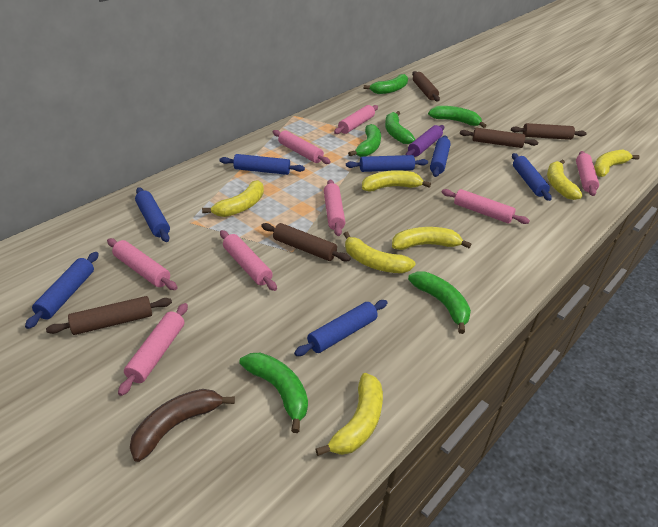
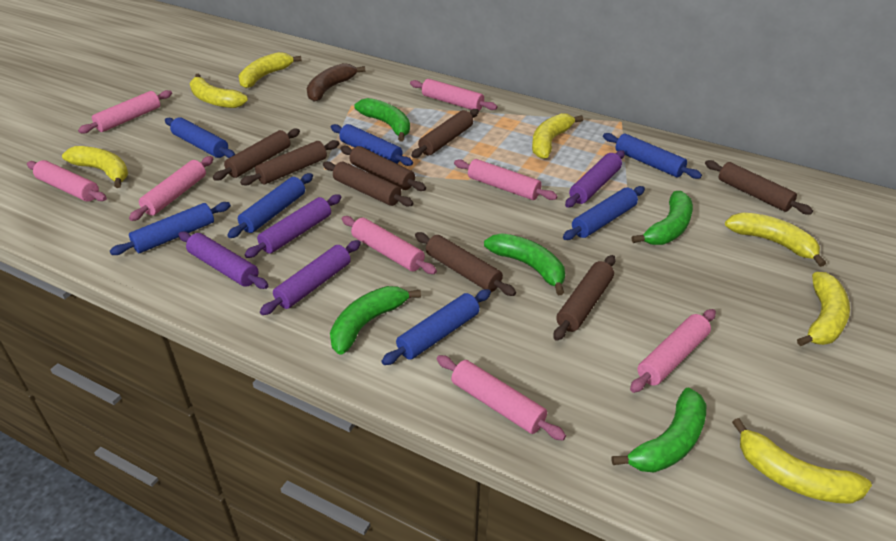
brown rolling pin: 5 -> 8
green banana: 6 -> 5
purple rolling pin: 1 -> 4

